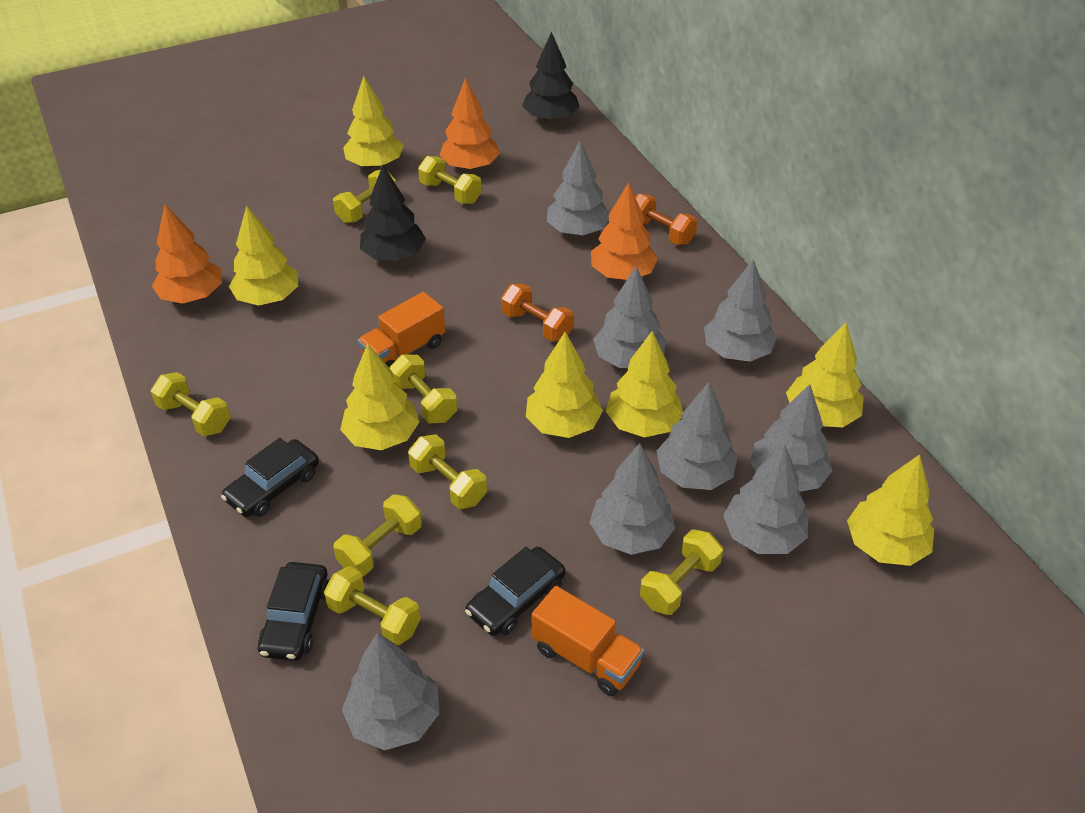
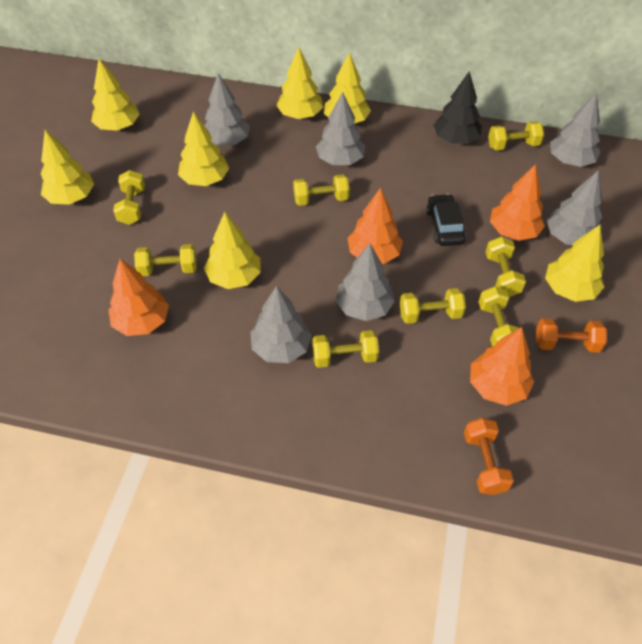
black car: 3 -> 1
black tree: 2 -> 1
grey tree: 8 -> 6
orange tree: 3 -> 4
orange truck: 2 -> 0

